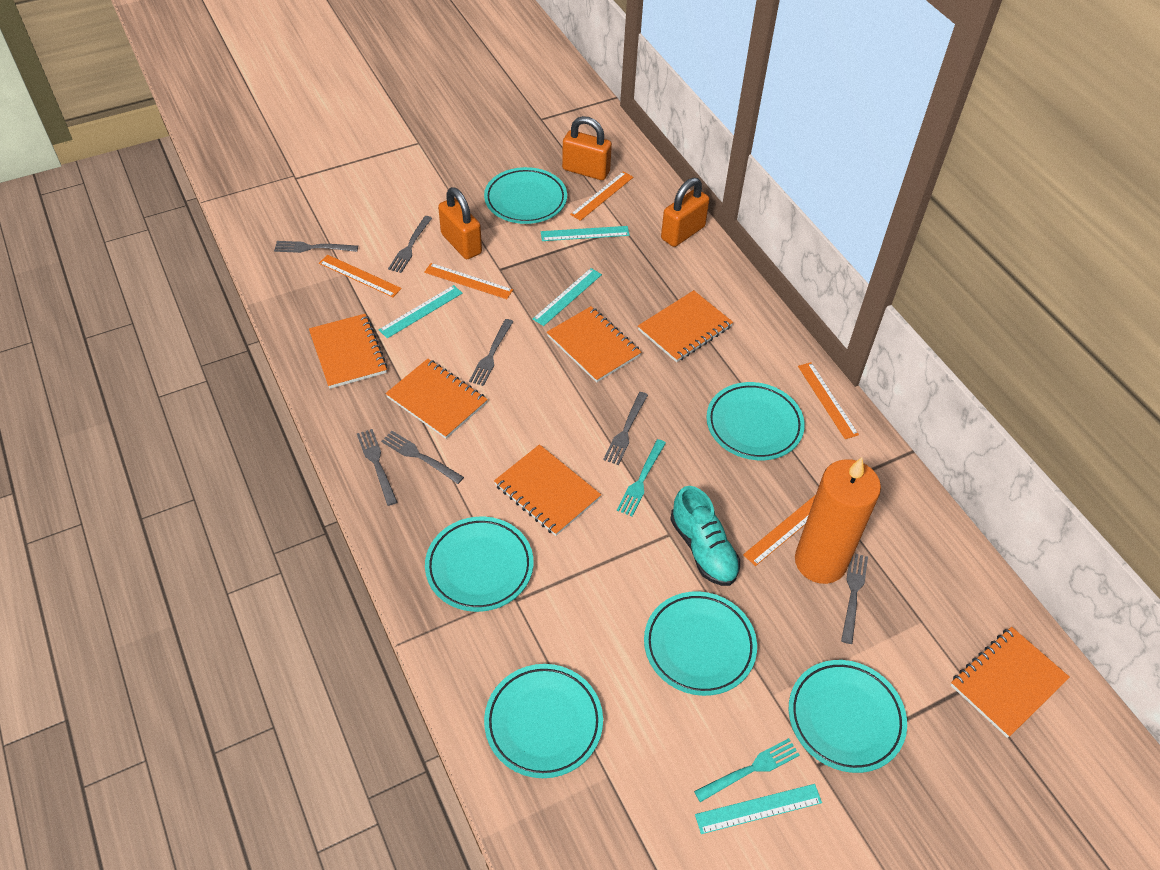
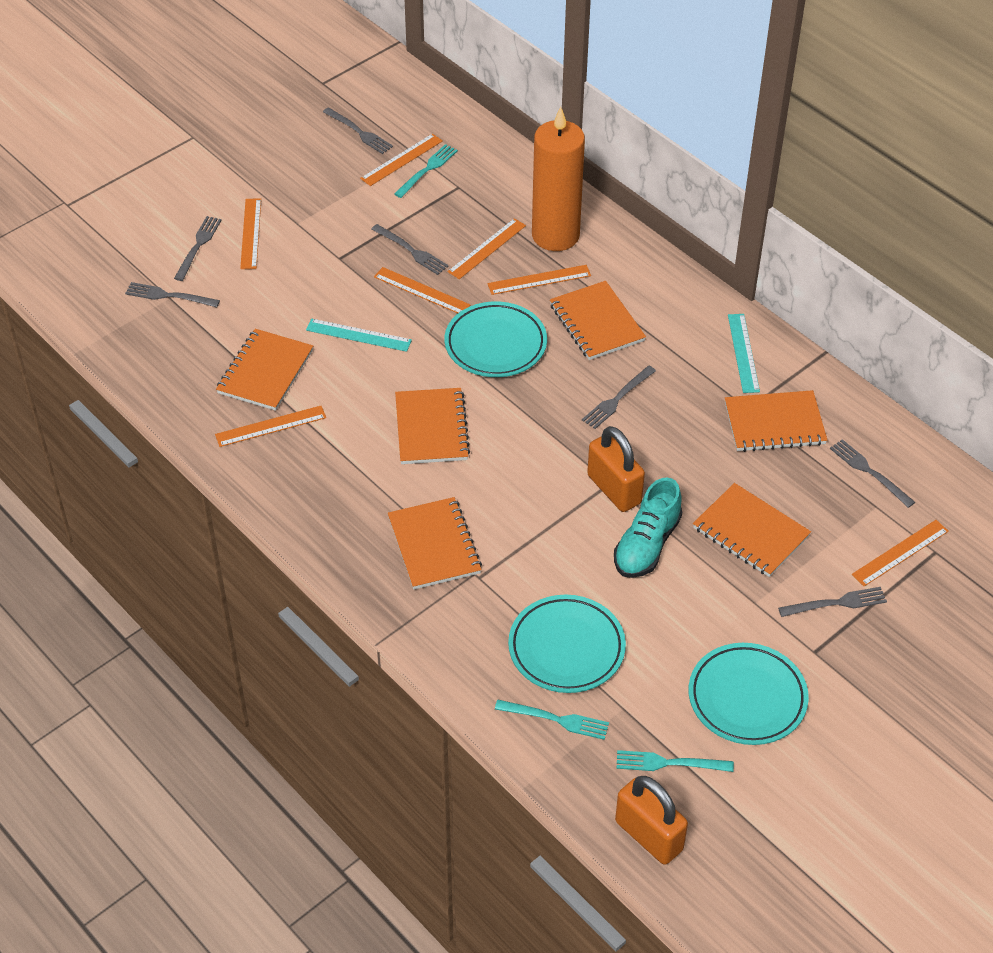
orange padlock: 3 -> 2
orange ruler: 5 -> 7
turquoise fork: 2 -> 3
turquoise plate: 6 -> 3
turquoise ruler: 4 -> 2

